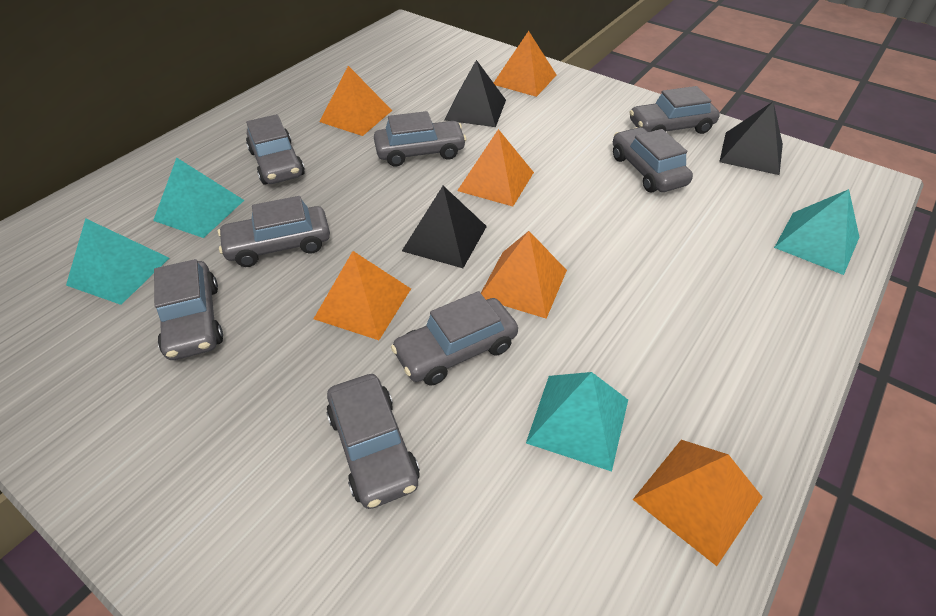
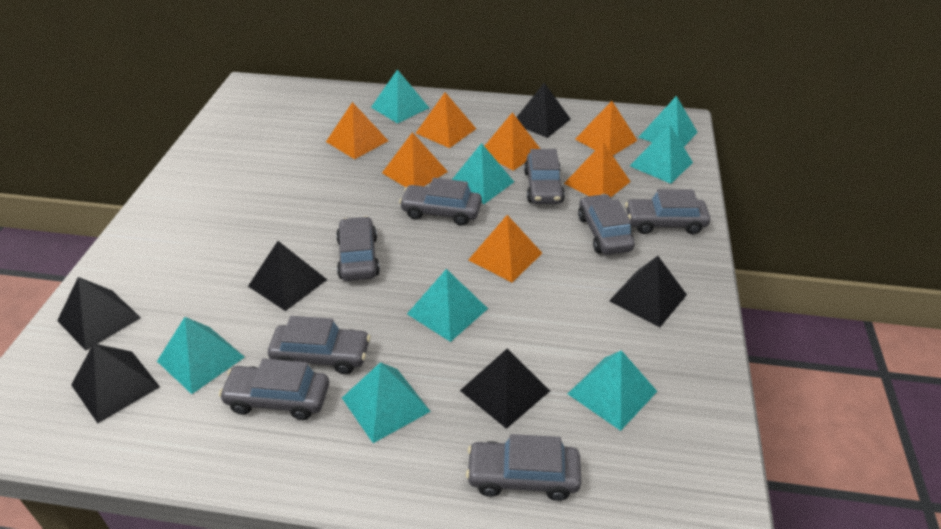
black pyramid: 3 -> 6
orange pyramid: 6 -> 7
turquoise pyramid: 4 -> 8

